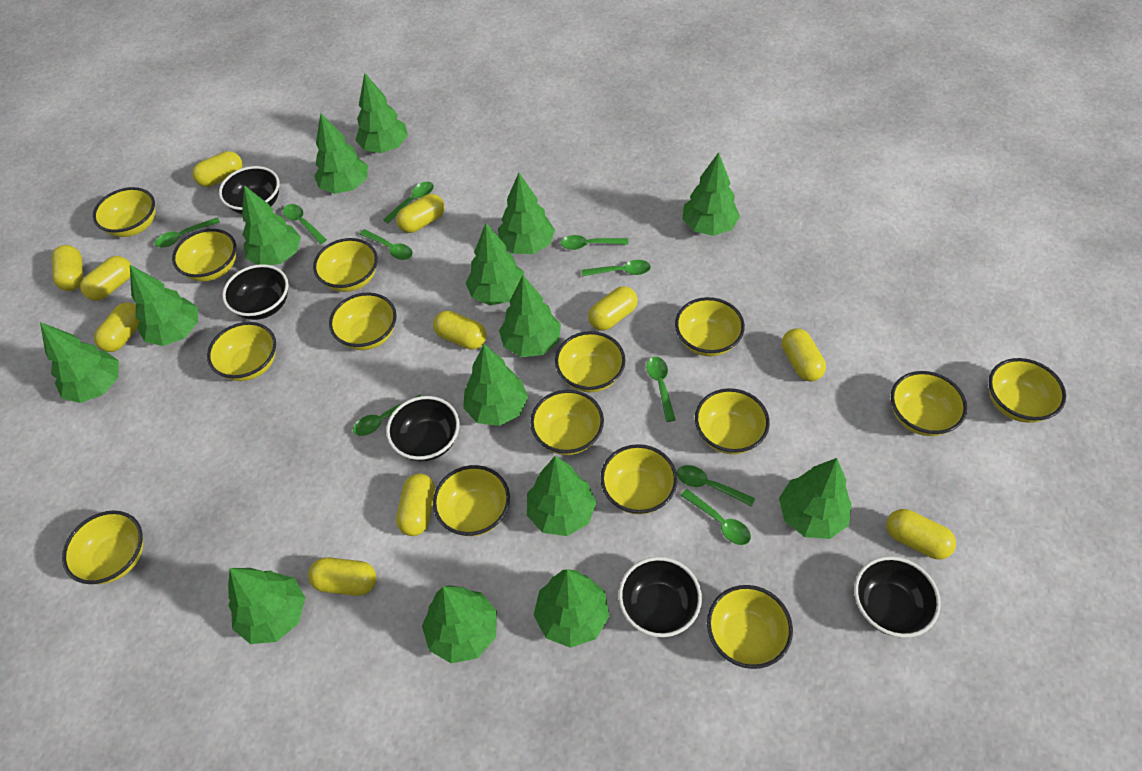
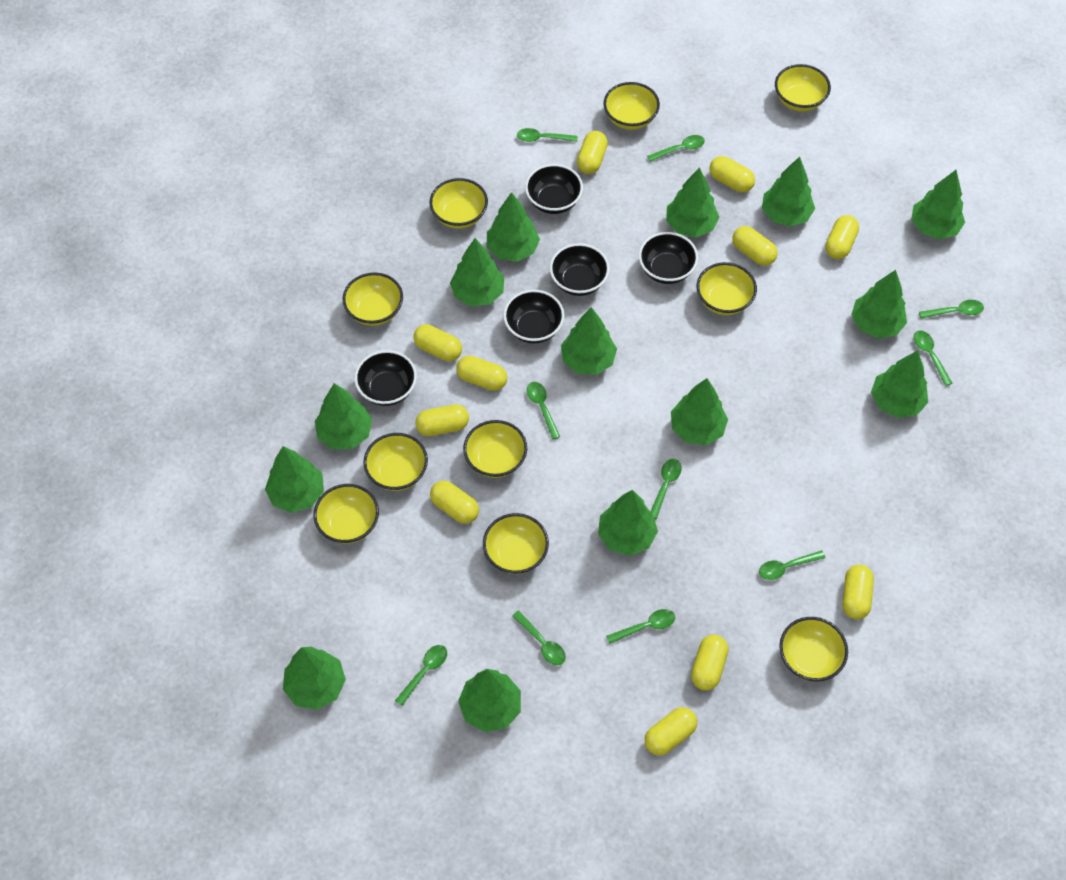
green tree: 15 -> 14
yellow bowl: 15 -> 10

